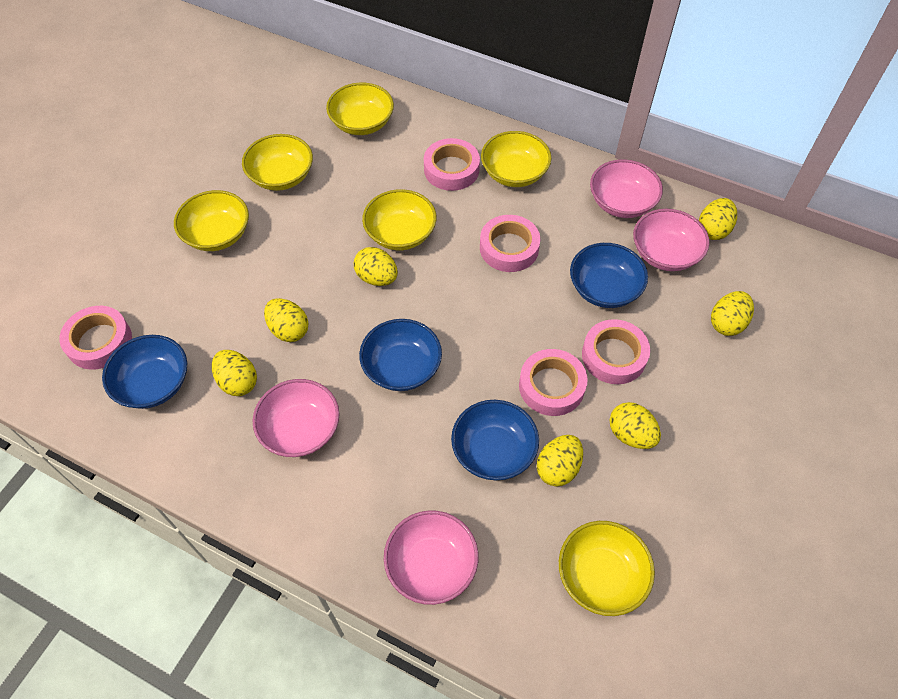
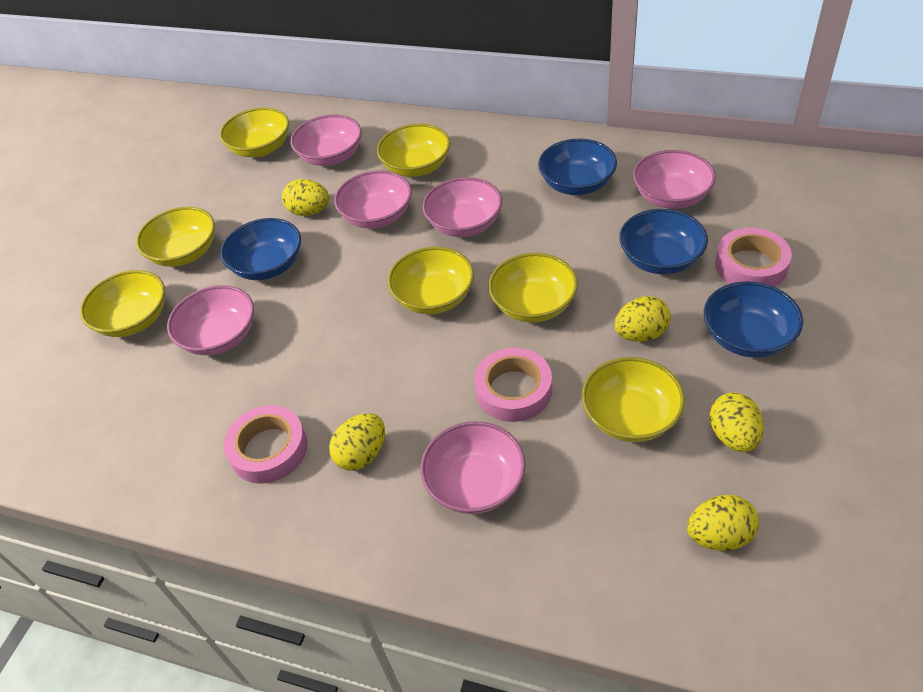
pink bowl: 4 -> 6
pink tape: 5 -> 3
yellow bowl: 6 -> 7
yellow egg: 7 -> 5

